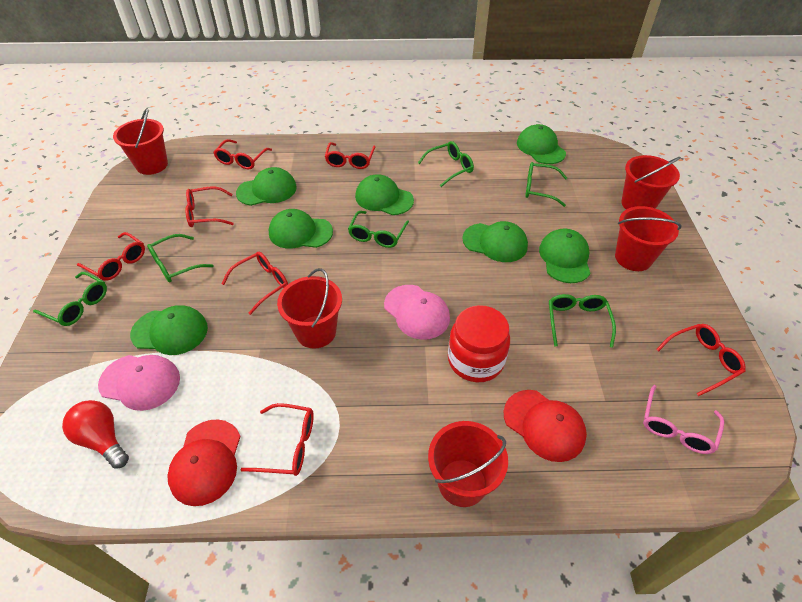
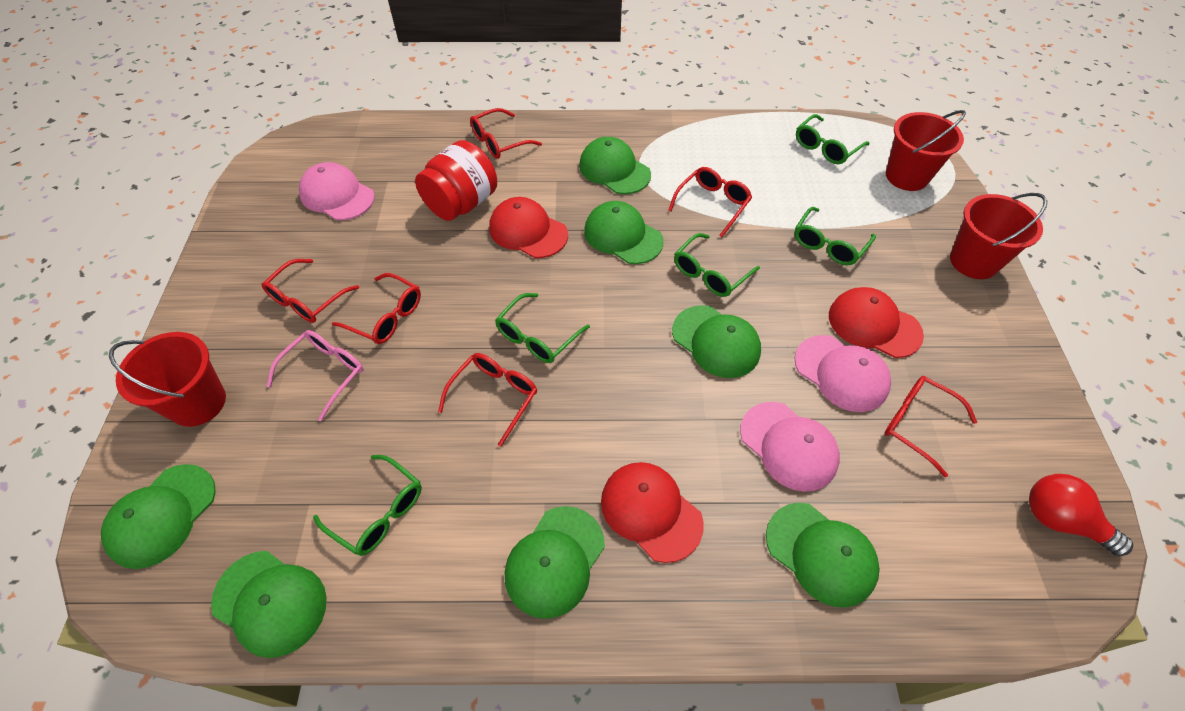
green glasses: 6 -> 5
pink cap: 2 -> 3
red bucket: 5 -> 3
red cap: 2 -> 3
red glasses: 7 -> 6

